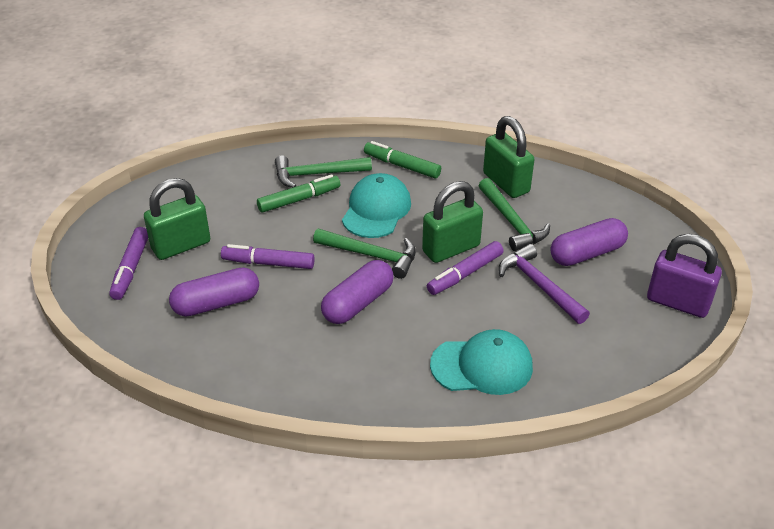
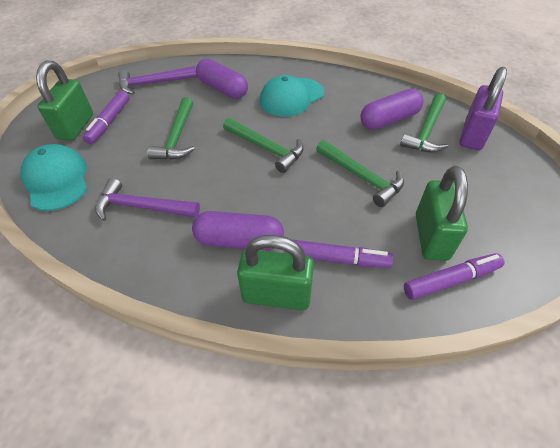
green hammer: 3 -> 4
green marker: 2 -> 0
purple hammer: 1 -> 2

